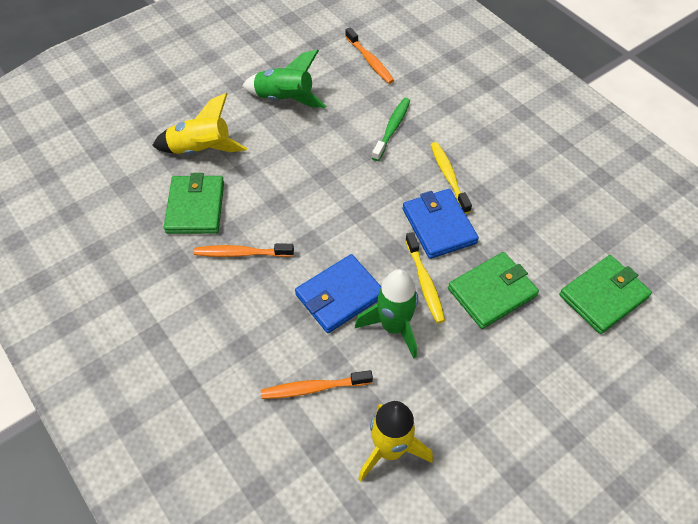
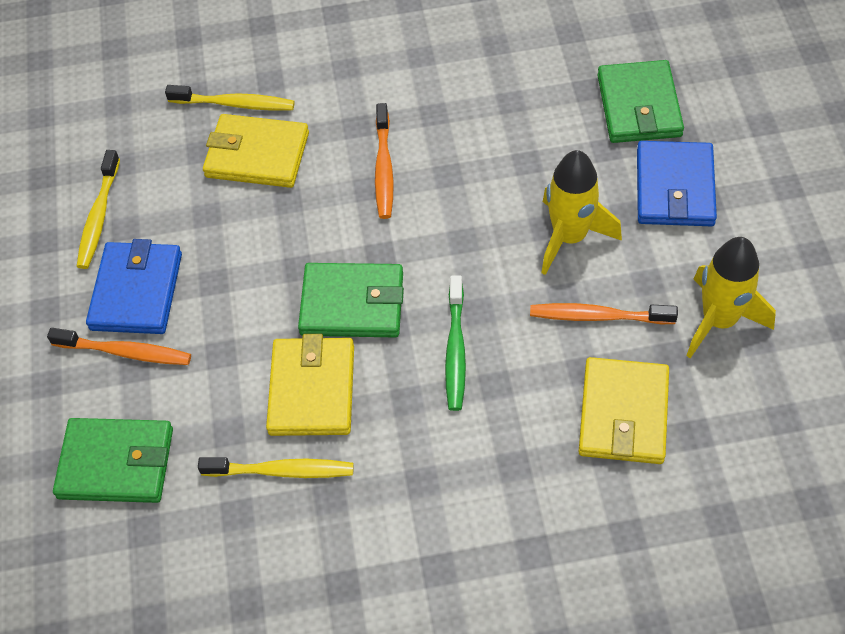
green rocket: 2 -> 0
yellow toothbrush: 2 -> 3
yellow wallet: 0 -> 3

